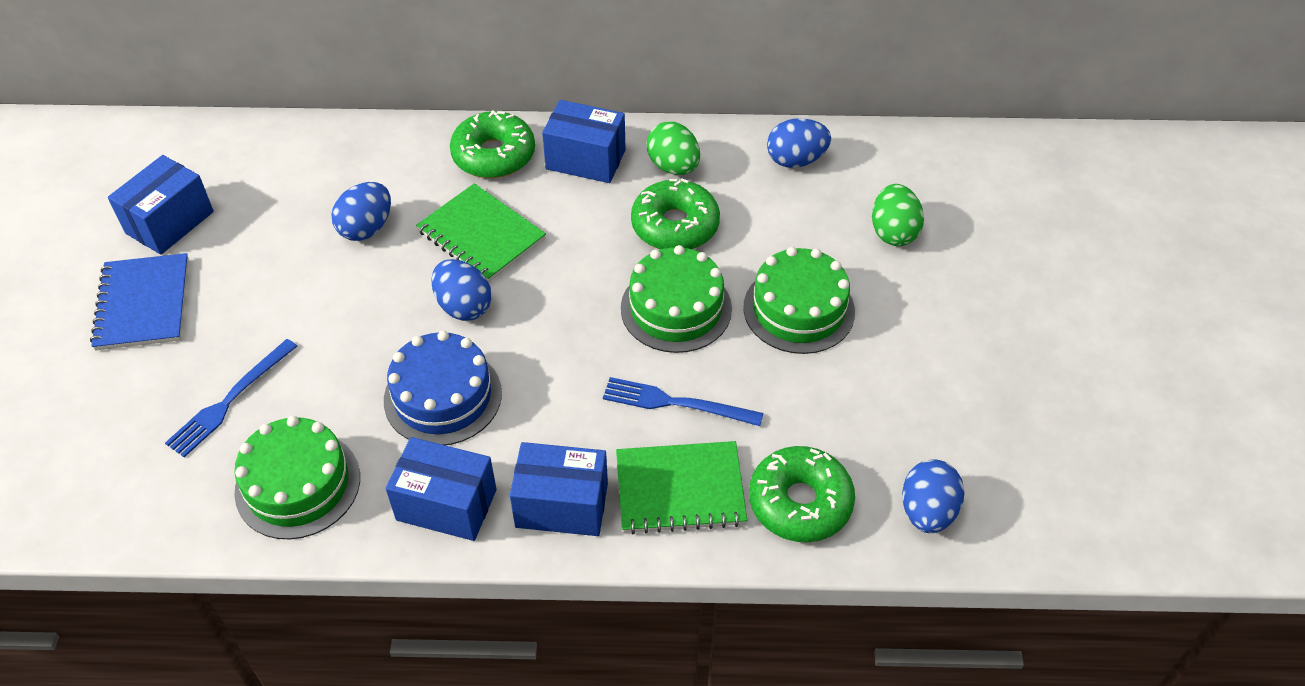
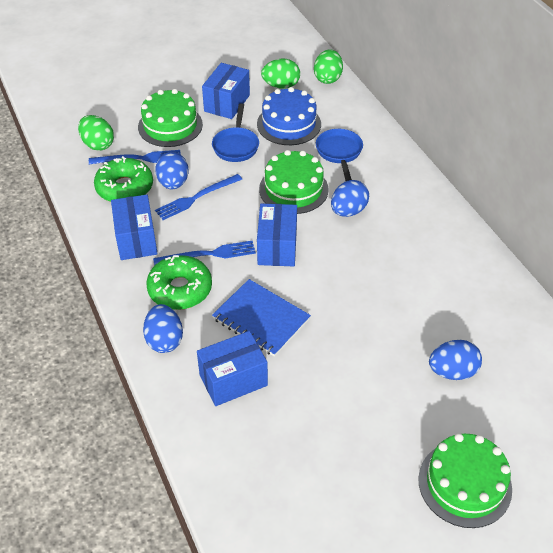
blue fork: 2 -> 3
blue pan: 0 -> 2
green donut: 3 -> 2
green egg: 2 -> 3
green notebook: 2 -> 0

